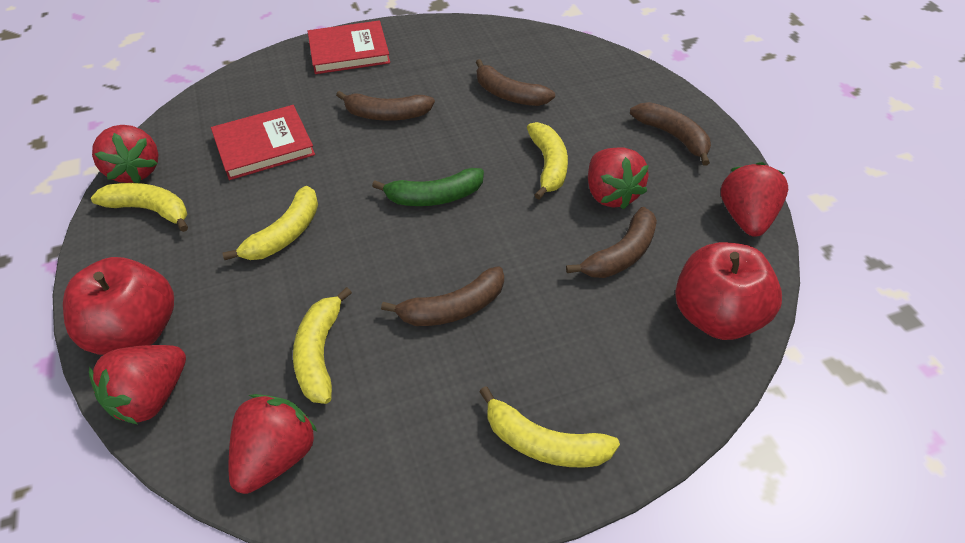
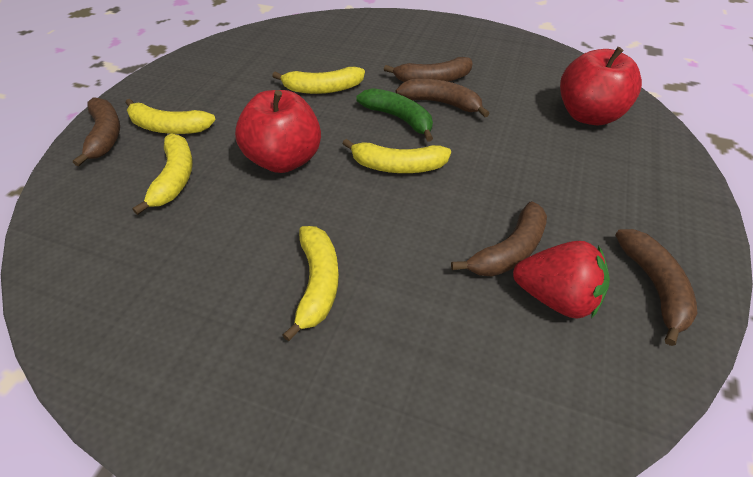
red book: 2 -> 0
red strawberry: 5 -> 1

